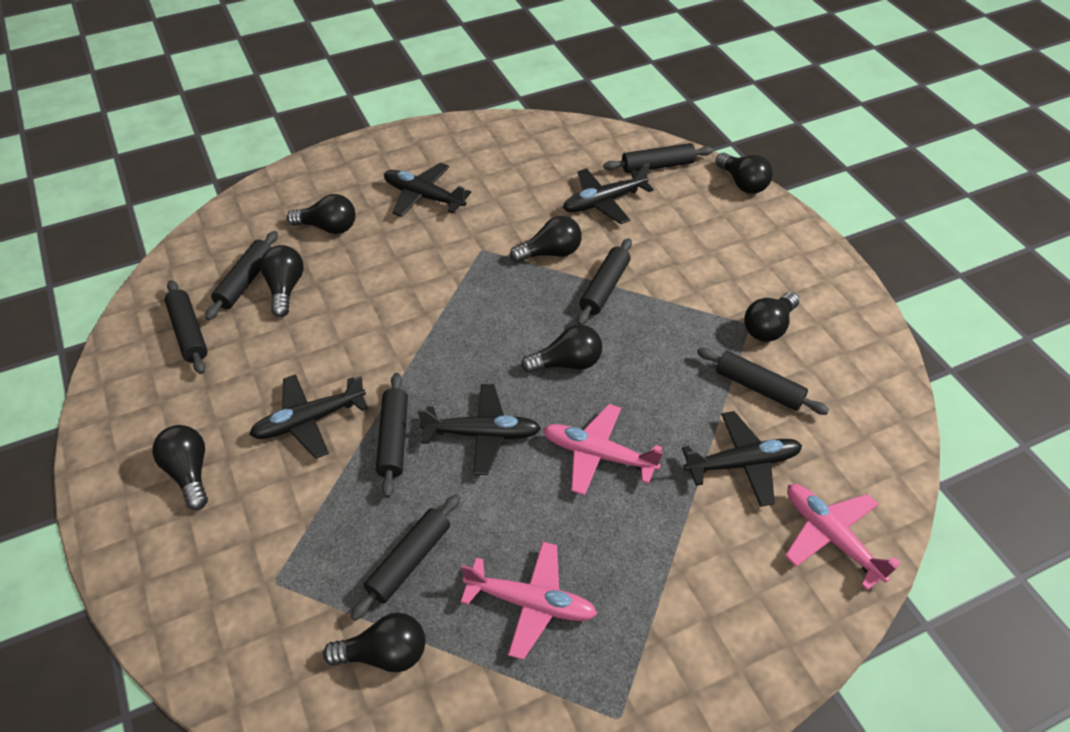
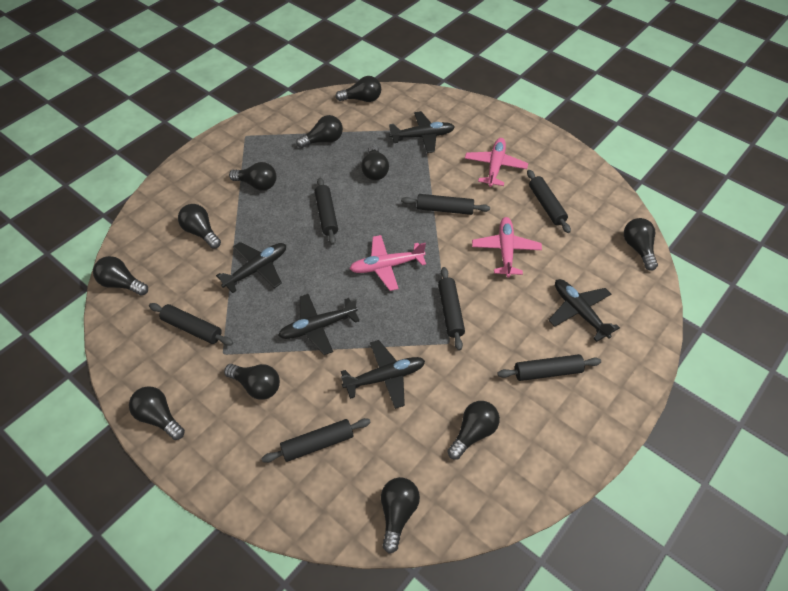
black light bulb: 8 -> 11

